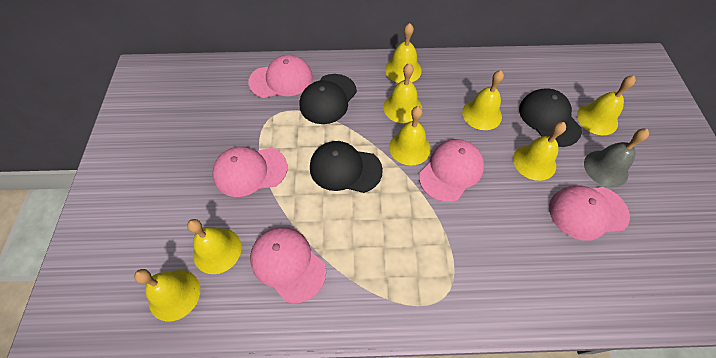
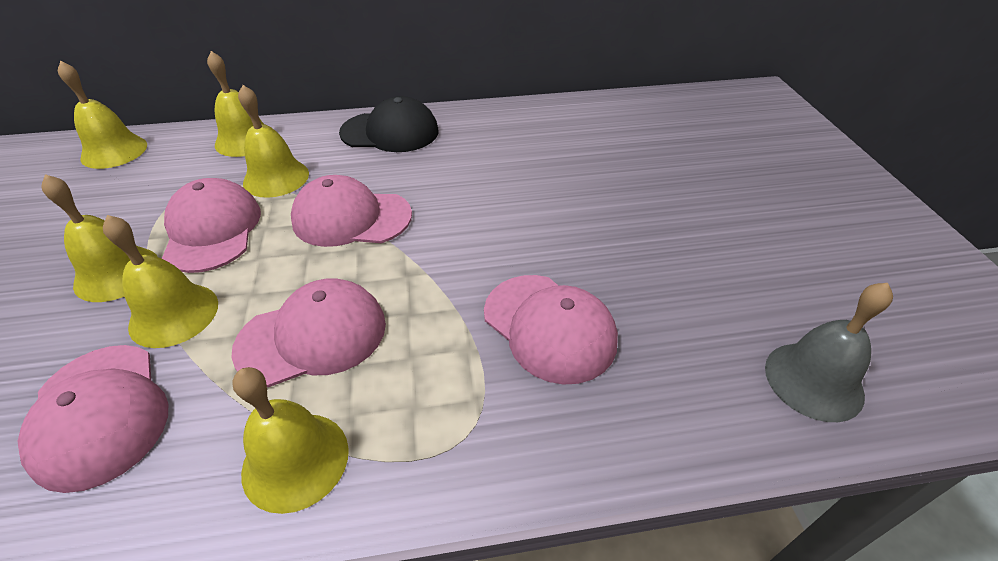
black cap: 3 -> 1
yellow bell: 8 -> 6

